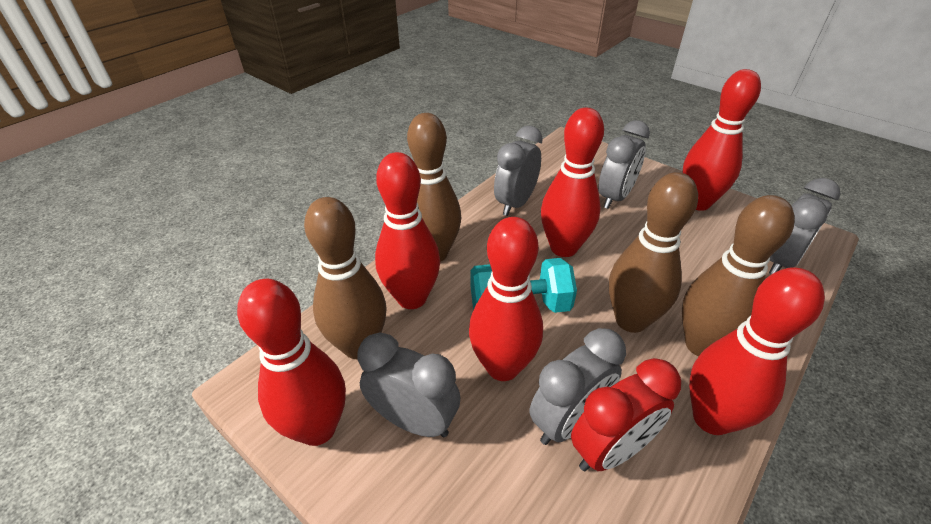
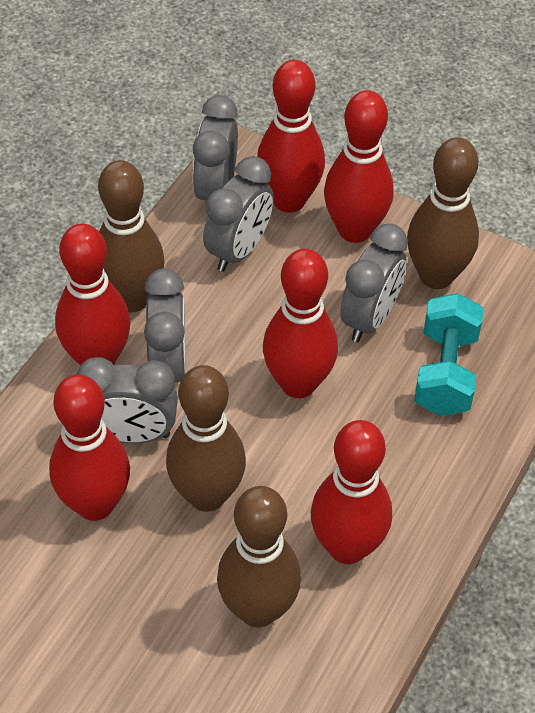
red clock: 1 -> 0

